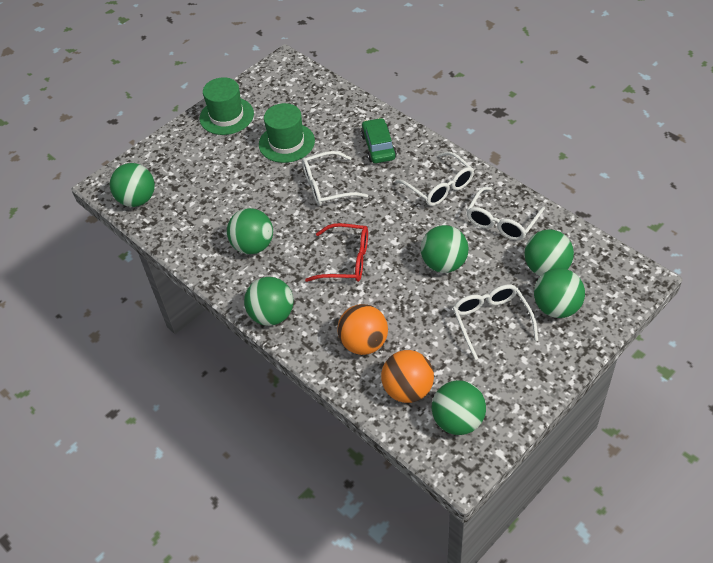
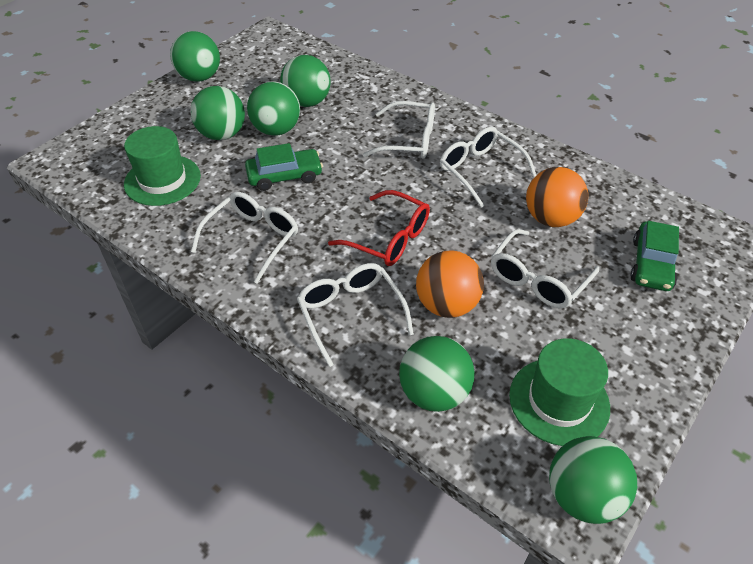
green ball: 7 -> 6
green car: 1 -> 2
white glasses: 4 -> 5

